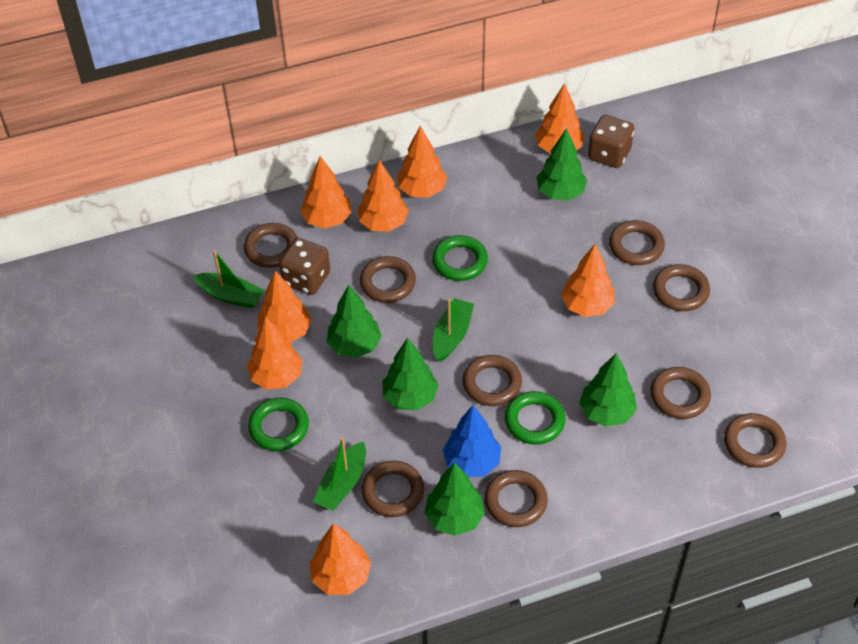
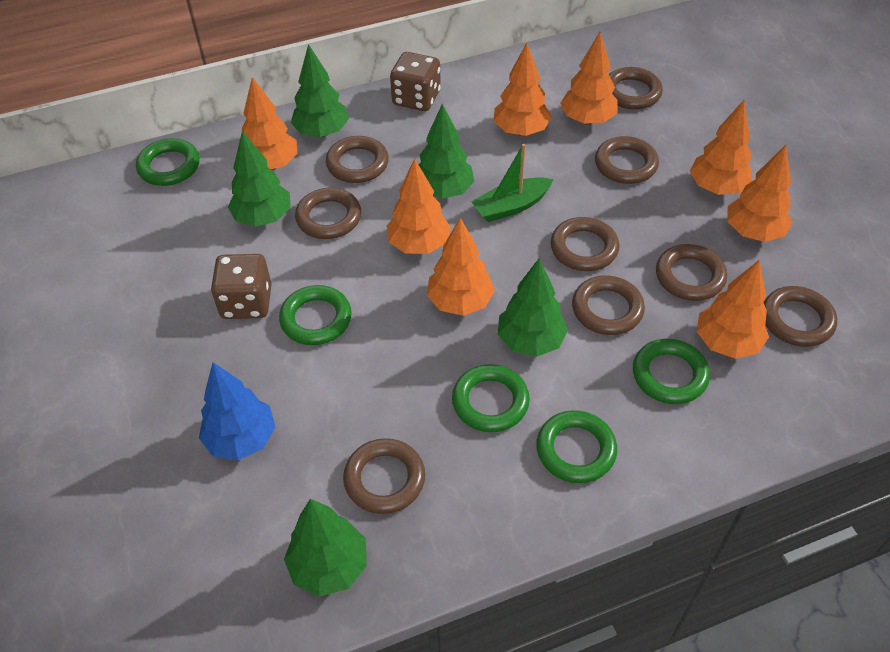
green boat: 3 -> 1
green ring: 3 -> 5

